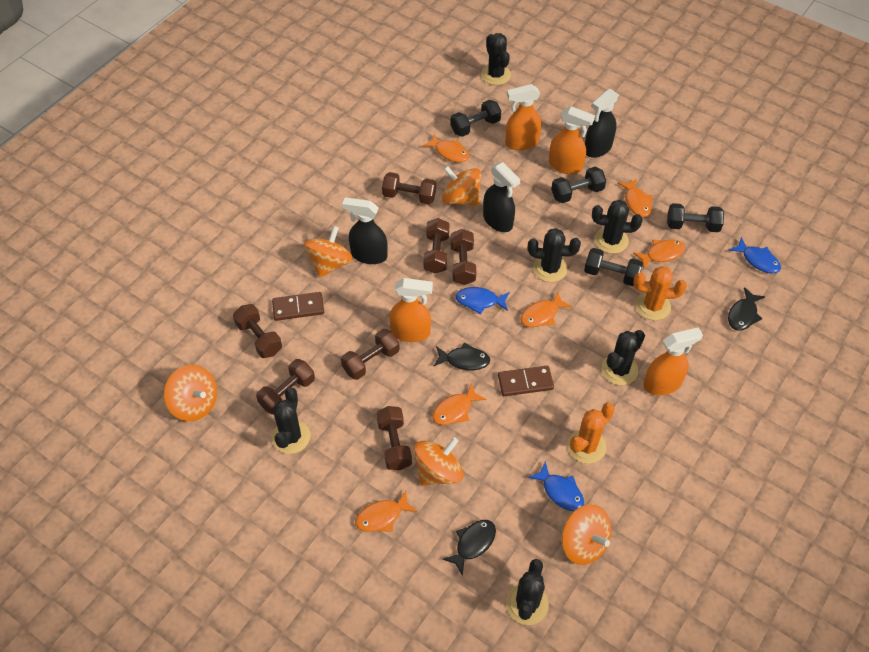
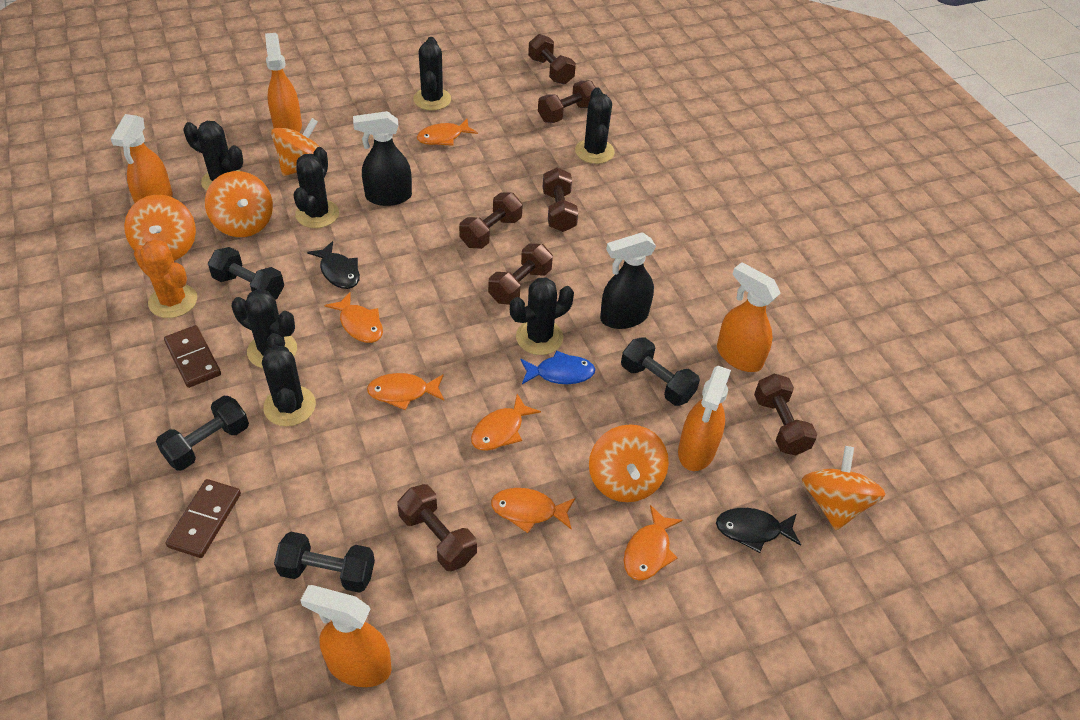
black cactus: 6 -> 7
black fish: 3 -> 2
black spray bottle: 3 -> 2
blue fish: 3 -> 1
orange cactus: 2 -> 1
orange spray bottle: 4 -> 5

